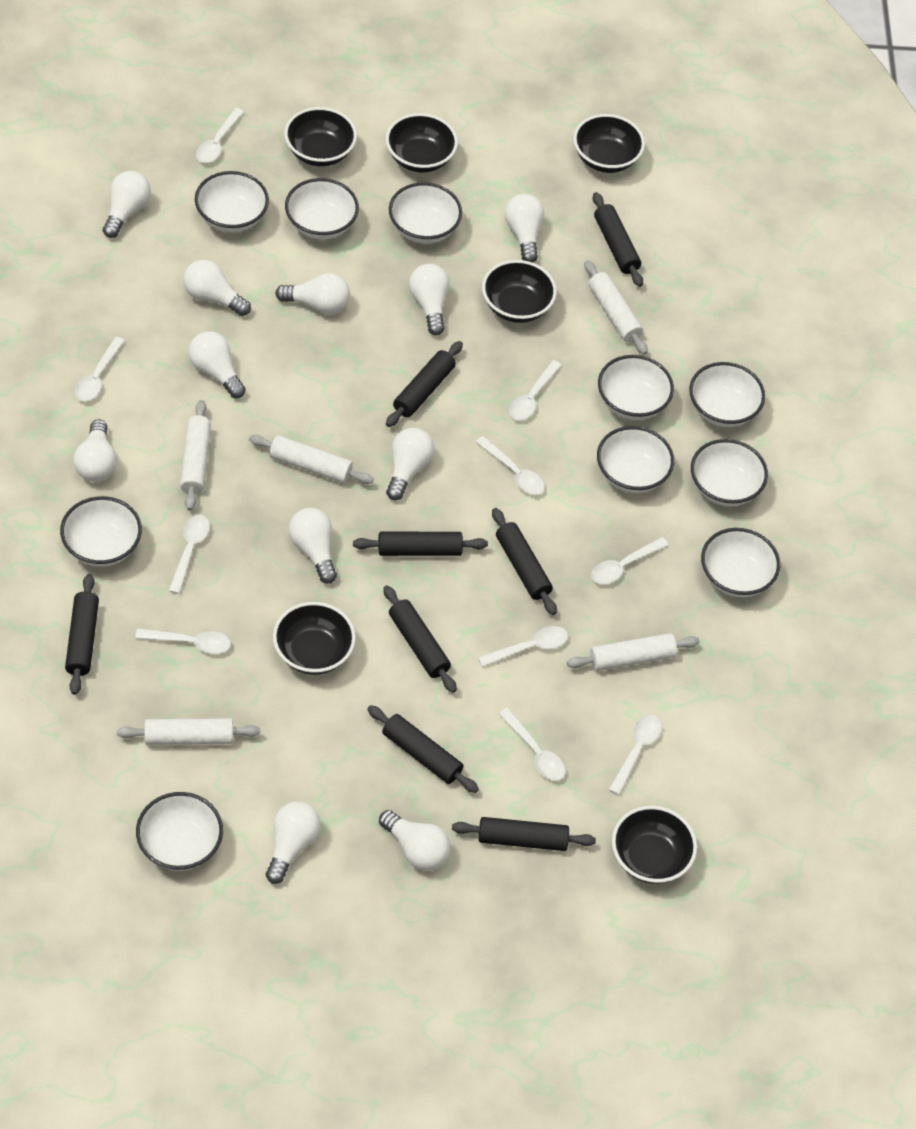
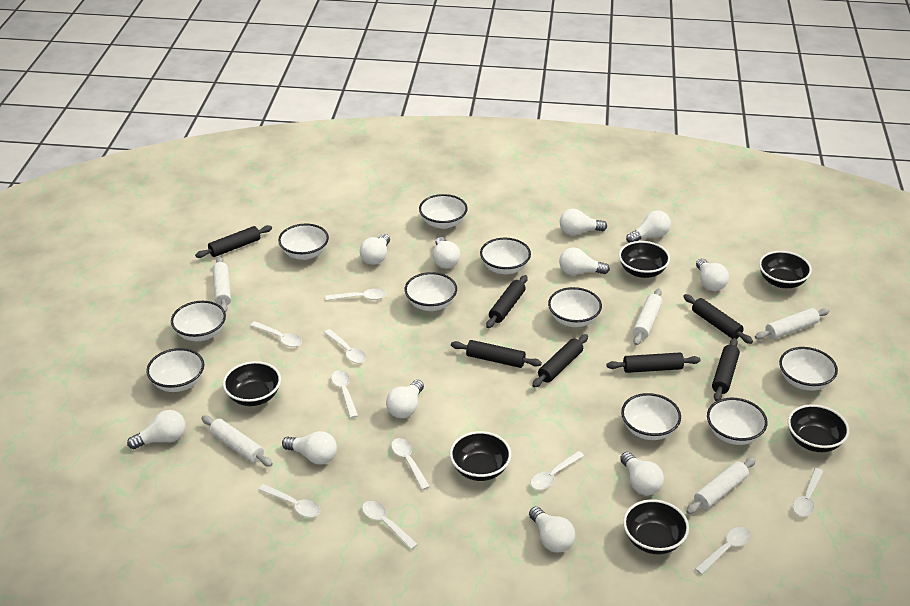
black rolling pin: 8 -> 7

